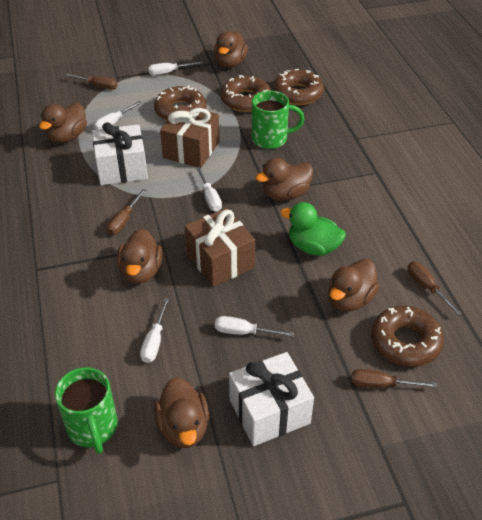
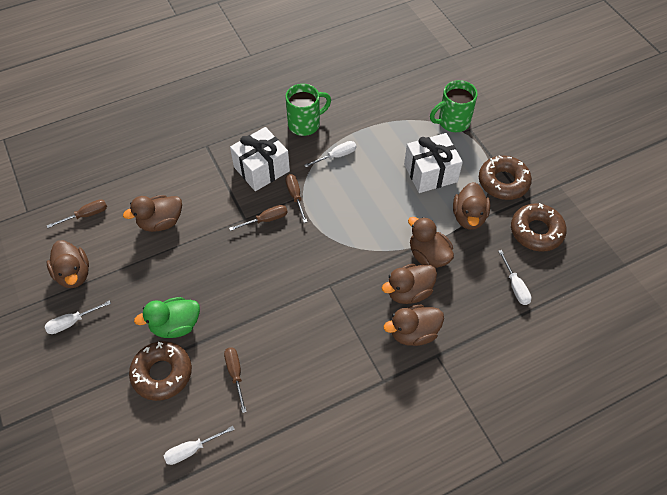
brown donut: 4 -> 3
brown gift: 2 -> 0
white screwdriver: 5 -> 4

